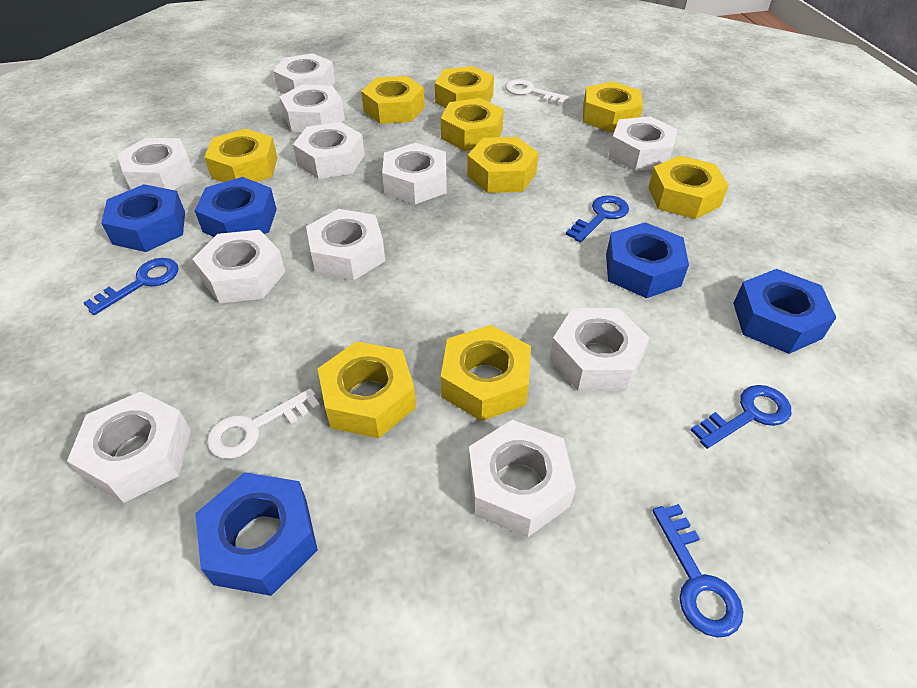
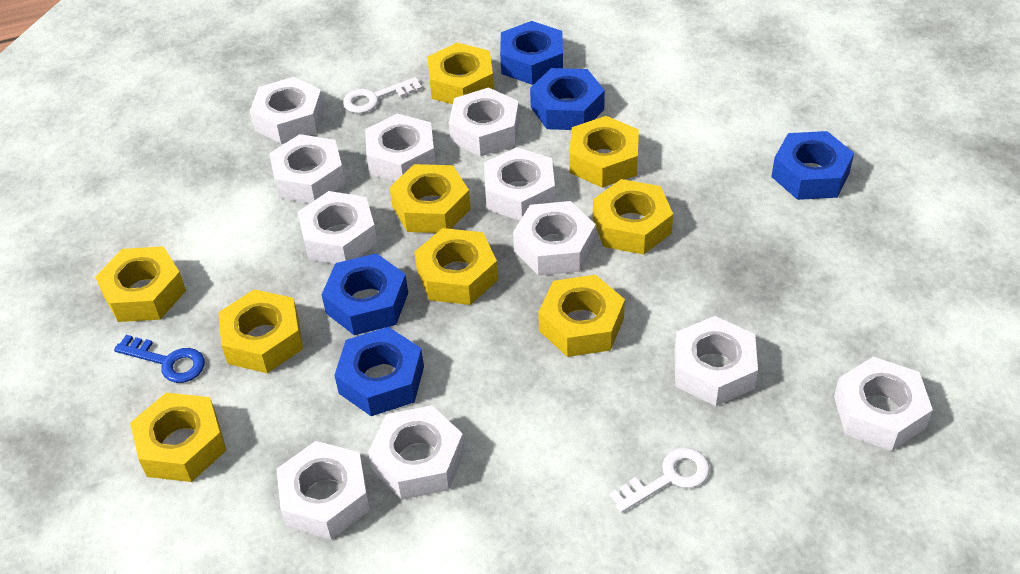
blue key: 4 -> 1

